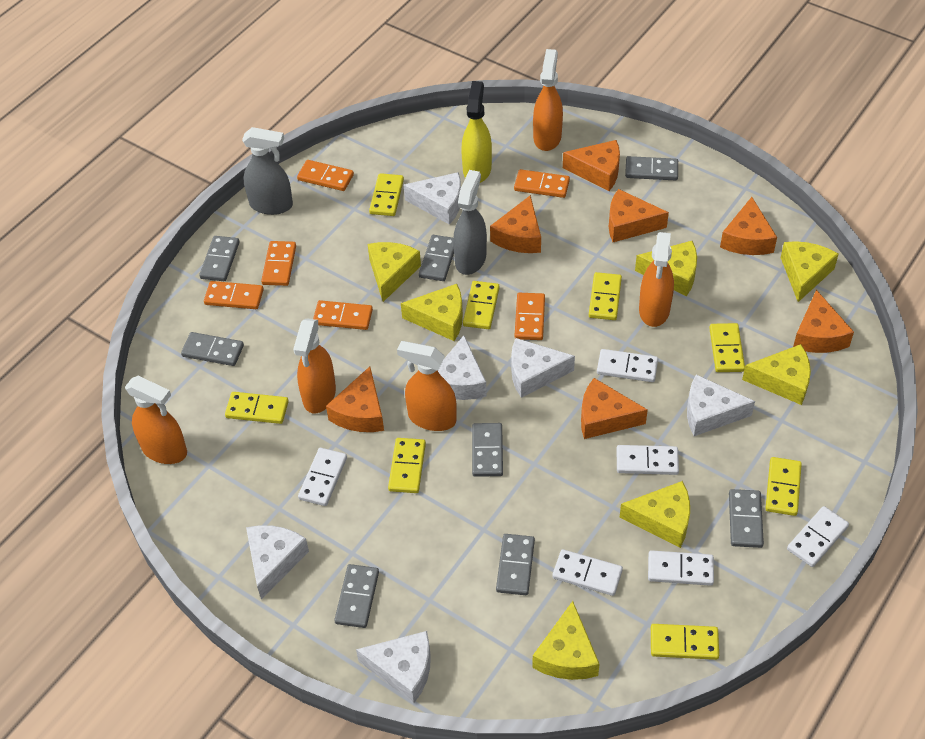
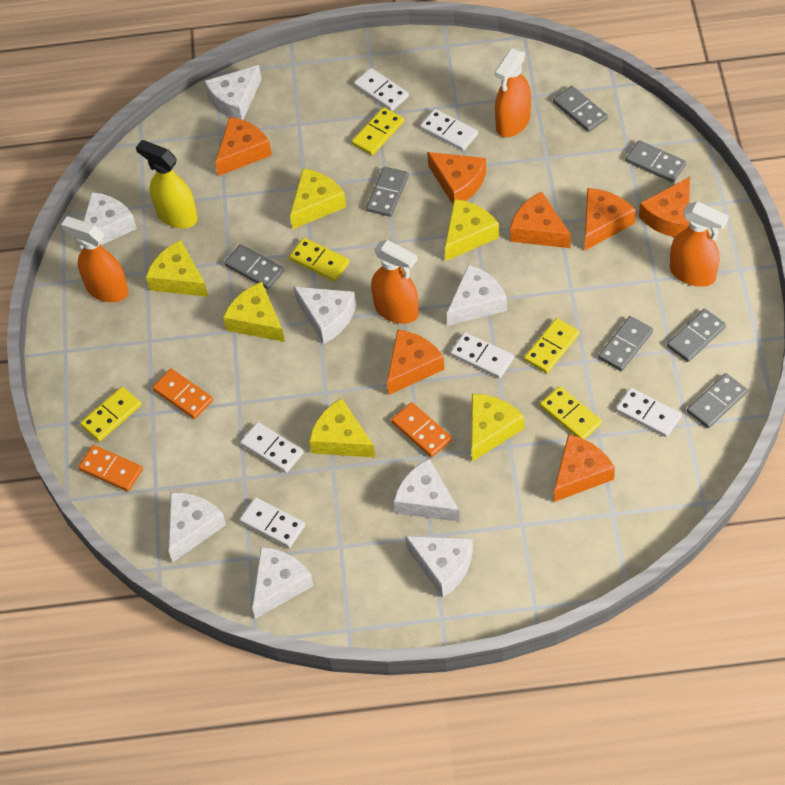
grey domino: 8 -> 7
grey spray bottle: 2 -> 0
orange domino: 6 -> 3
orange spray bottle: 5 -> 4
white cheese: 6 -> 8
yellow cheese: 7 -> 6
yellow domino: 8 -> 5

